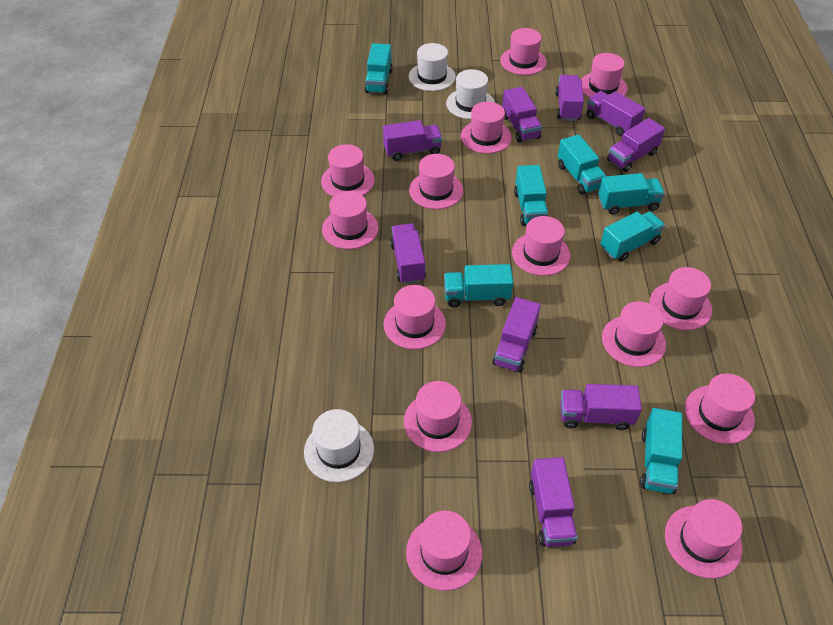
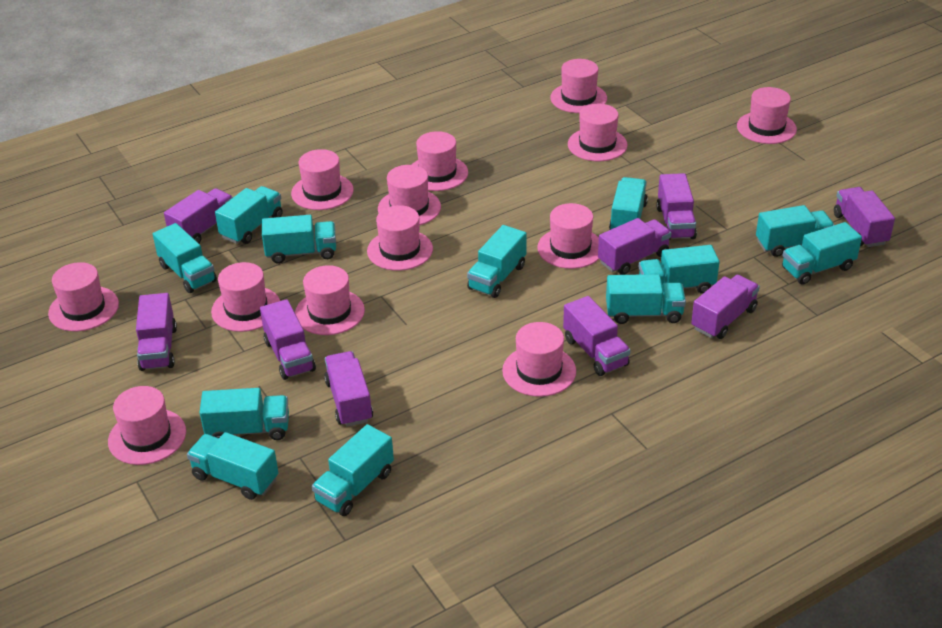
pink hat: 14 -> 13
turquoise truck: 7 -> 12
white hat: 3 -> 0

